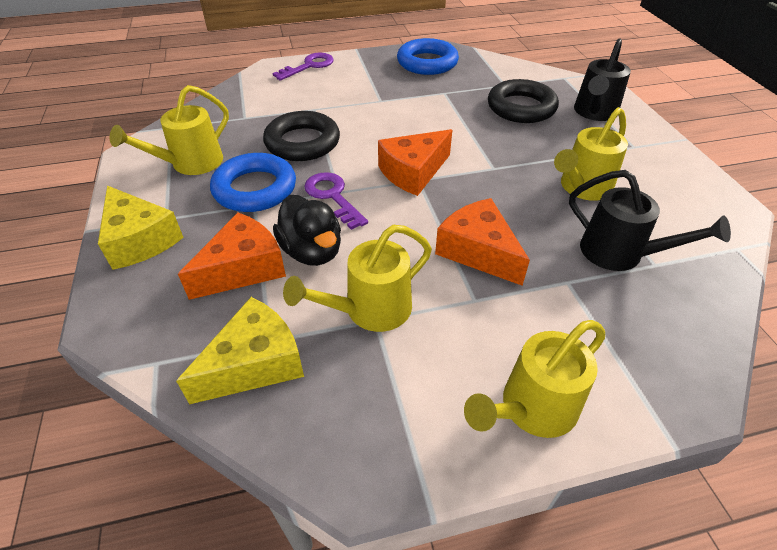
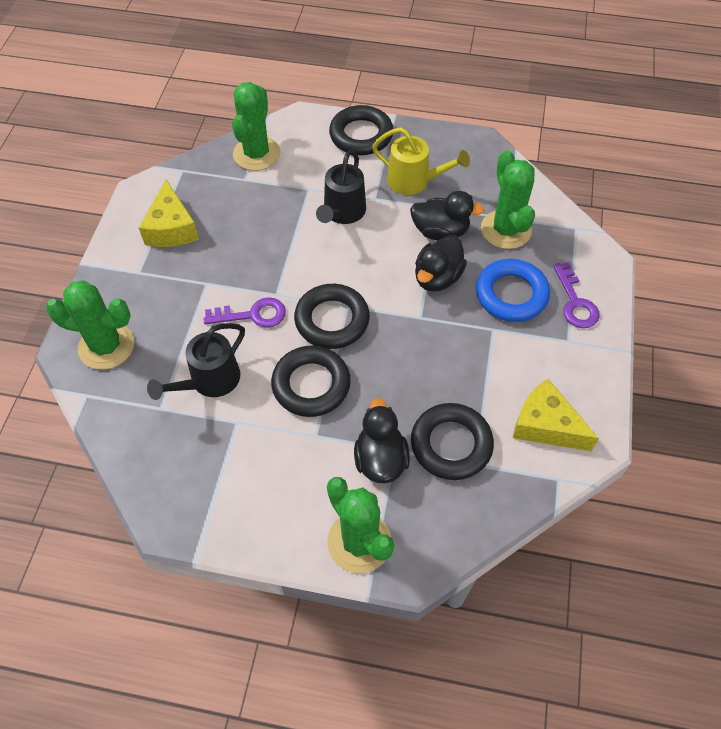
black duck: 1 -> 3
black ring: 2 -> 4
blue ring: 2 -> 1
green cactus: 0 -> 4
orange cheese: 3 -> 0
yellow watering can: 4 -> 1

